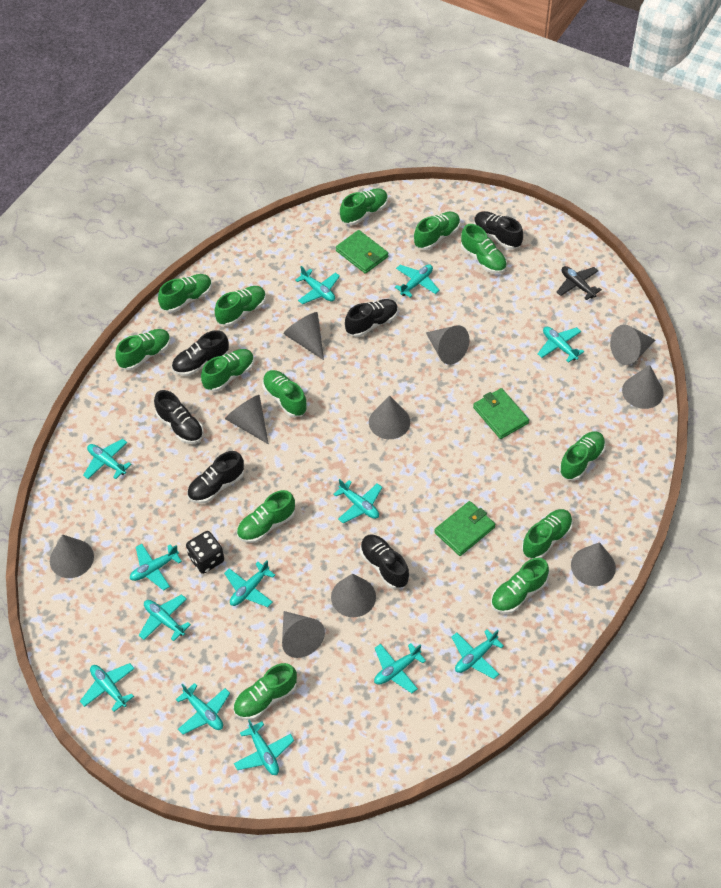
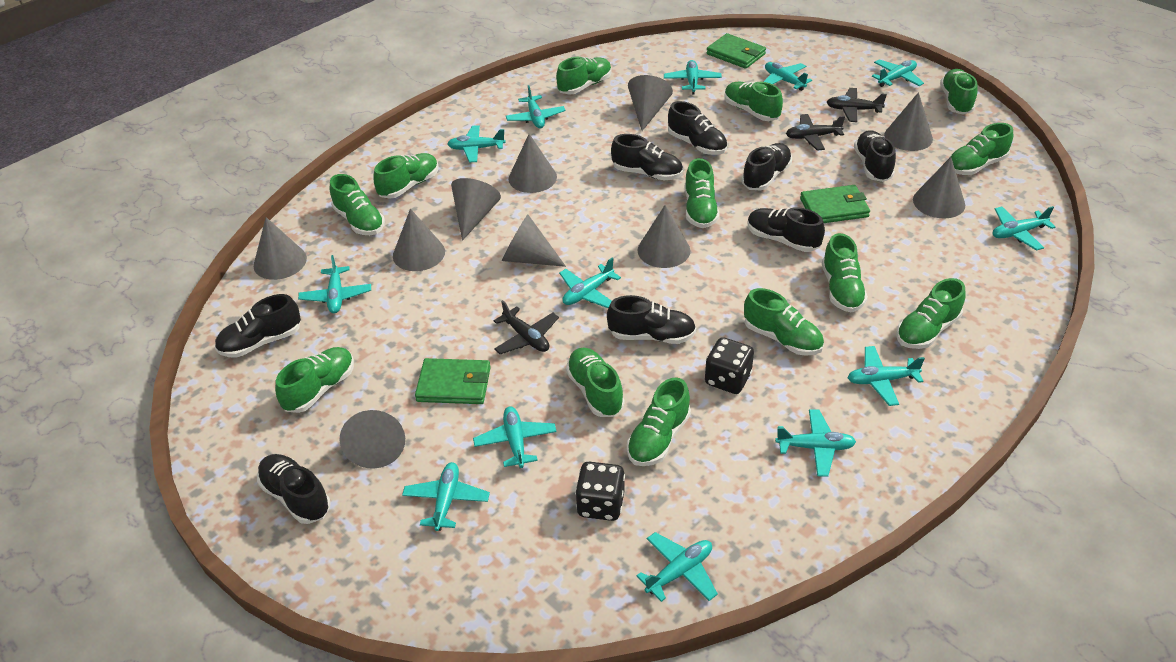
black dice: 1 -> 2
black plane: 1 -> 3
black shoe: 6 -> 8

